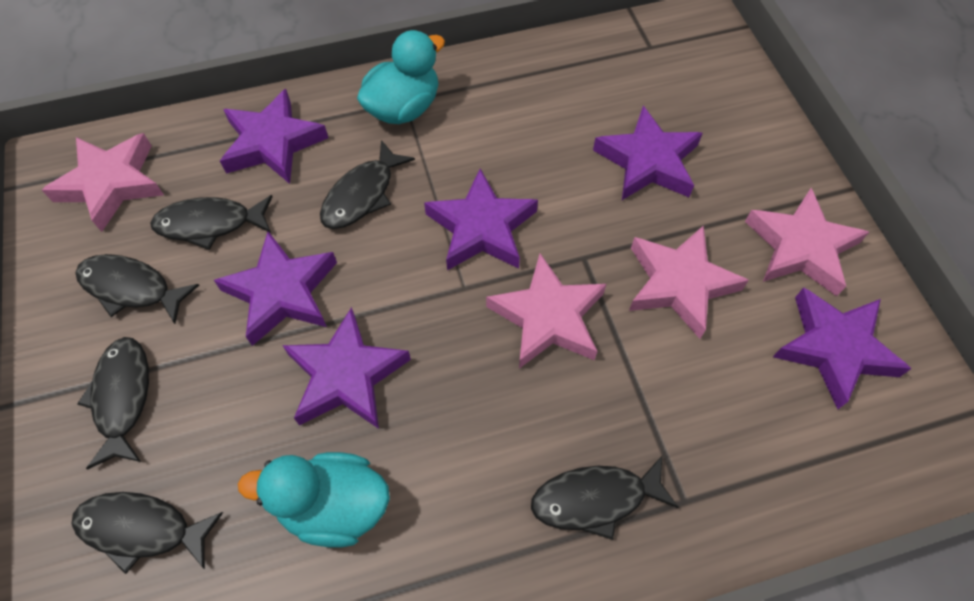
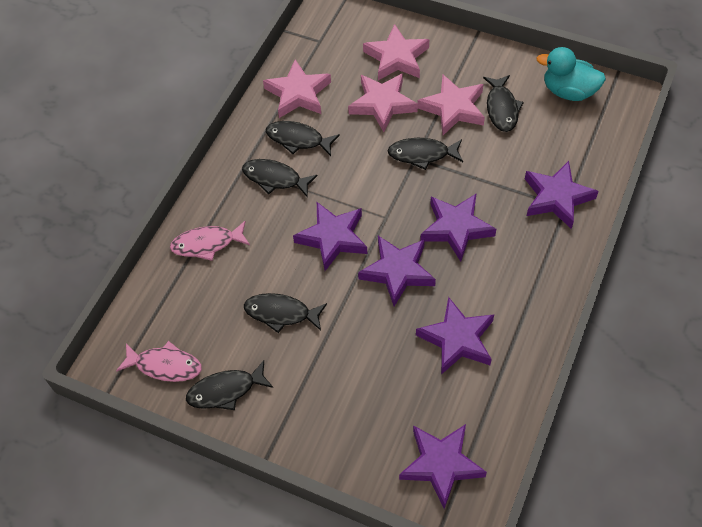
pink fish: 0 -> 2
turquoise duck: 2 -> 1

